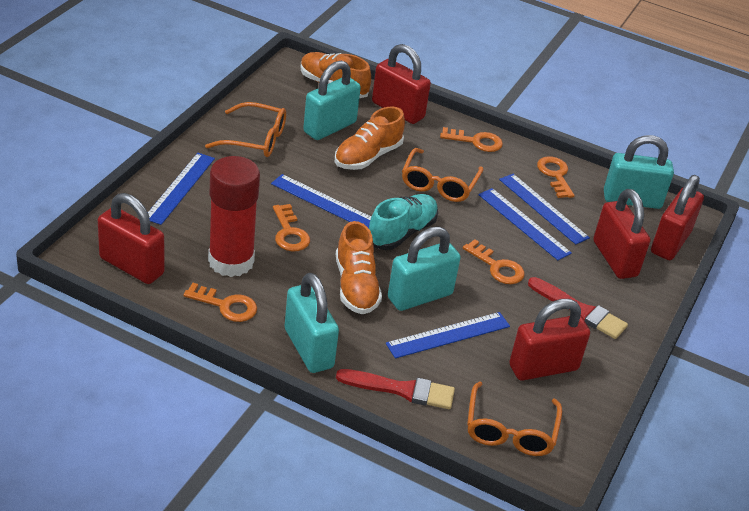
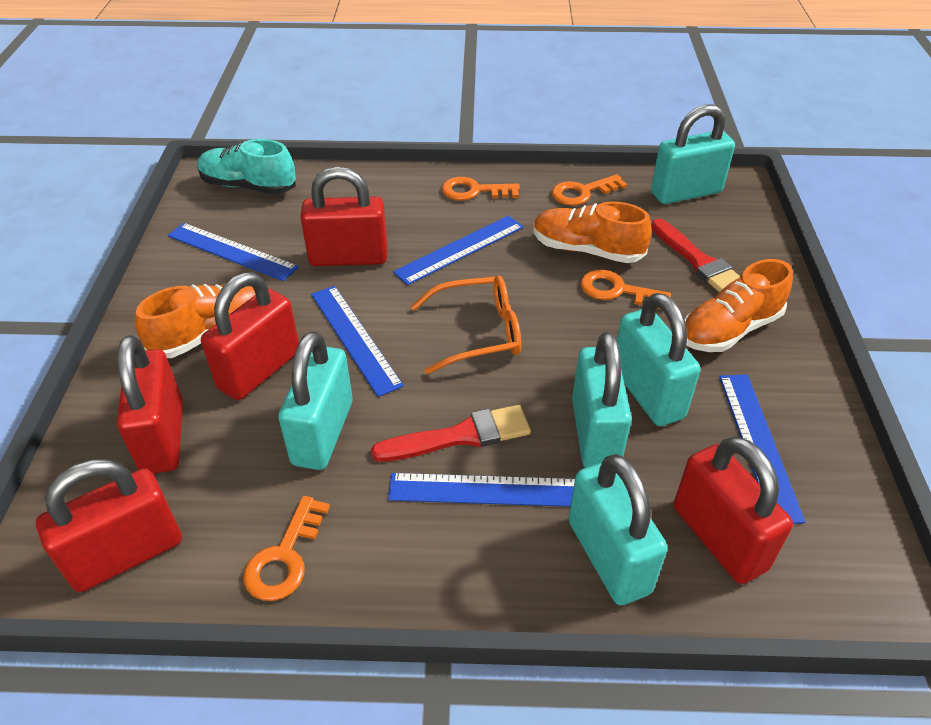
orange glasses: 3 -> 1
orange key: 5 -> 4
red glue stick: 1 -> 0
turquoise padlock: 4 -> 5

